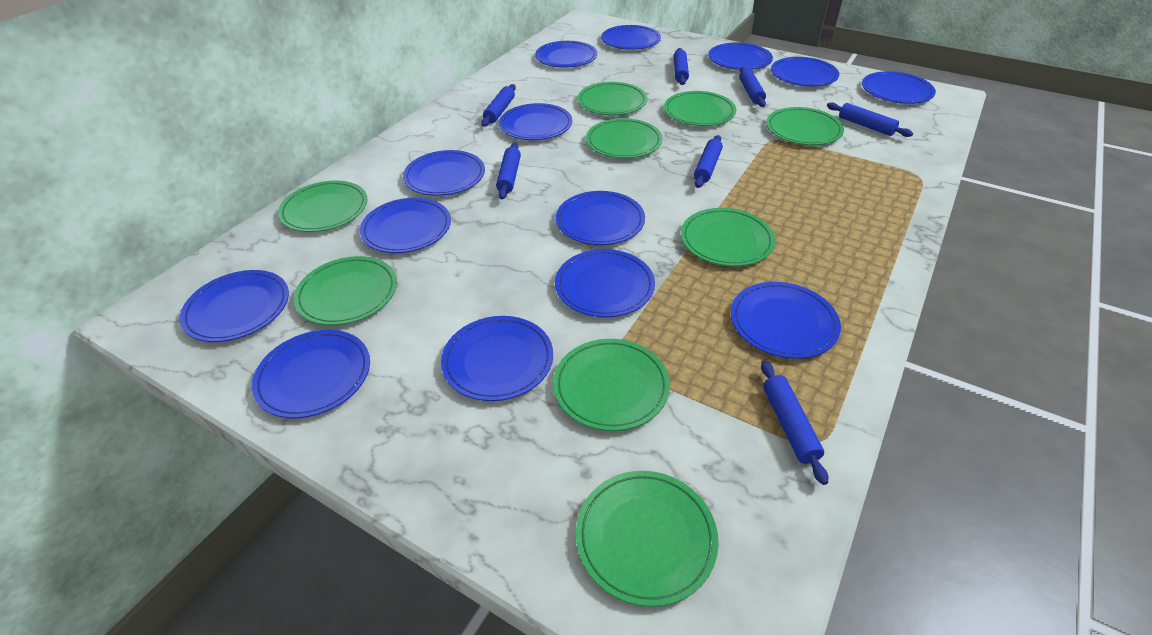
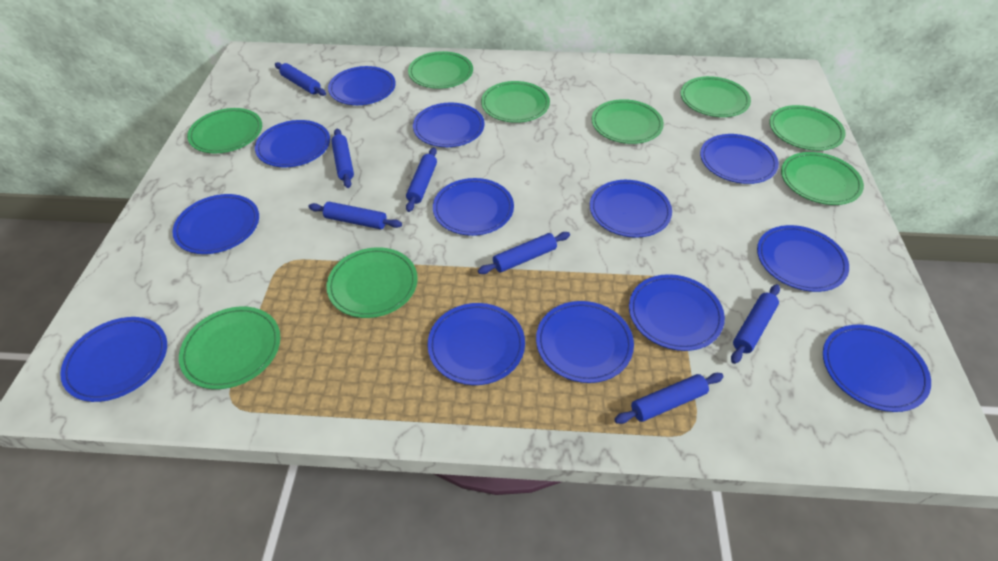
blue plate: 14 -> 13

